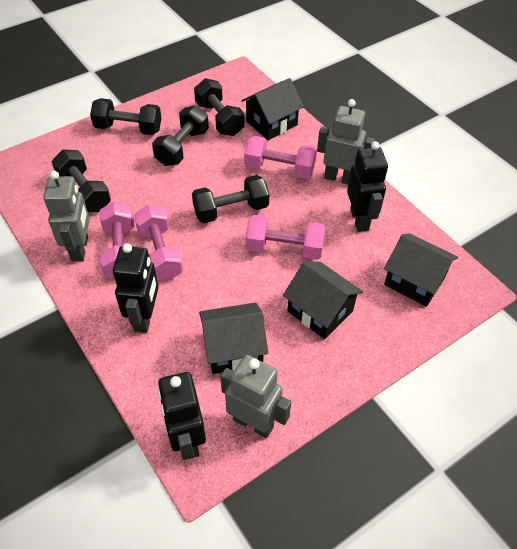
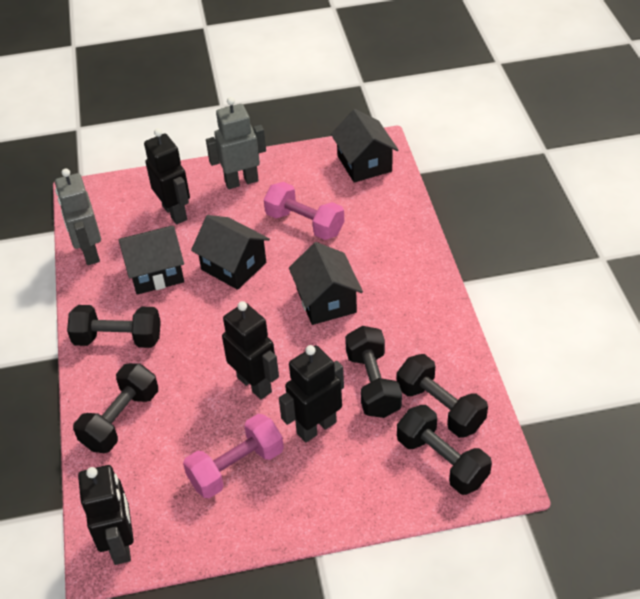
black robot: 3 -> 4
grey robot: 3 -> 2
pink dumbbell: 4 -> 2

